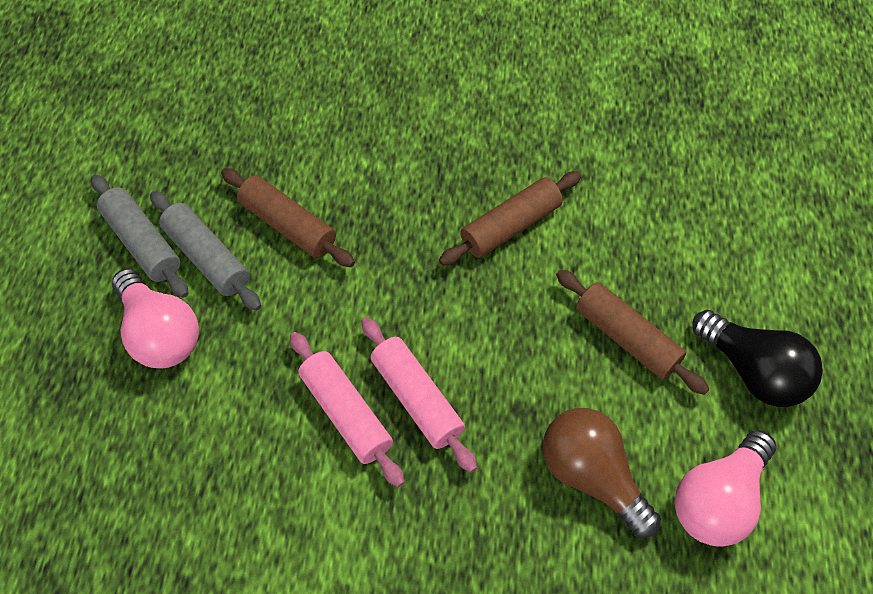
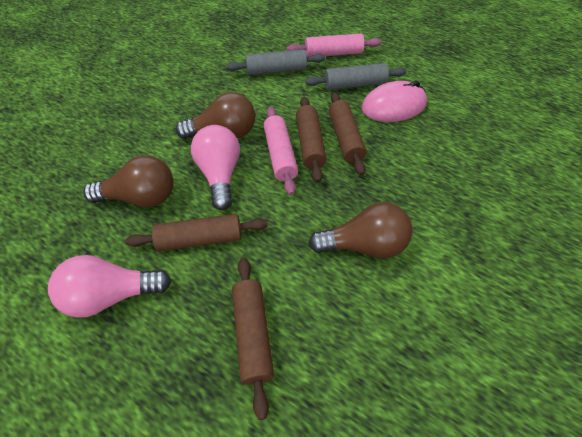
black light bulb: 1 -> 0
brown light bulb: 1 -> 3
brown rolling pin: 3 -> 4
pink mouse: 0 -> 1

